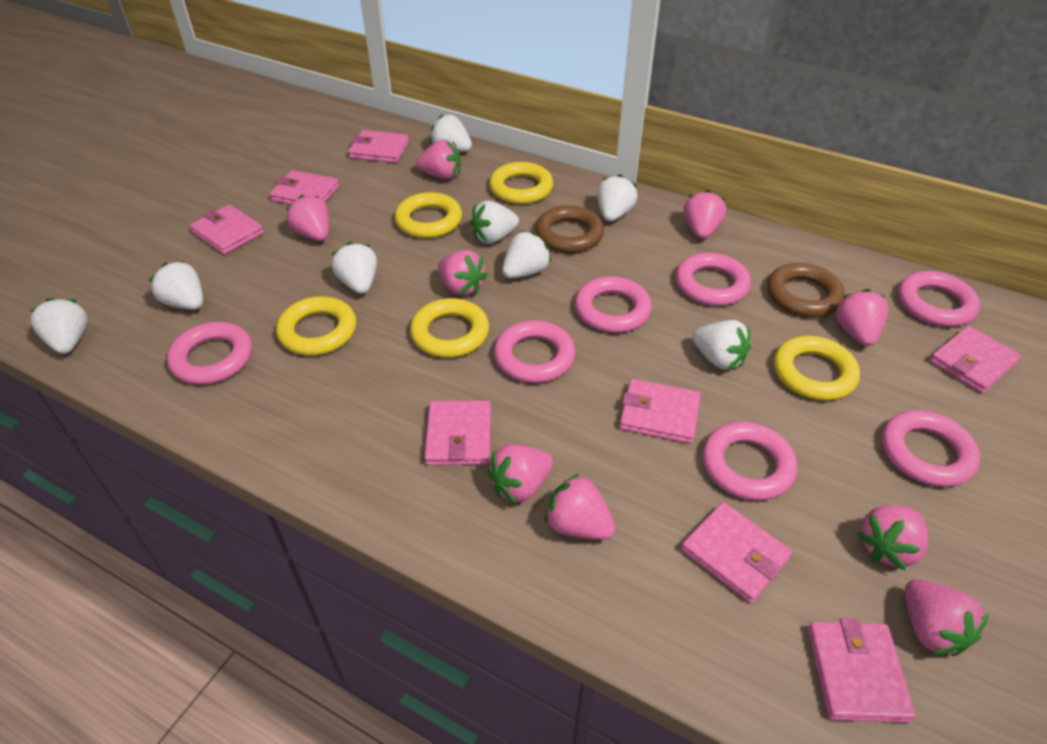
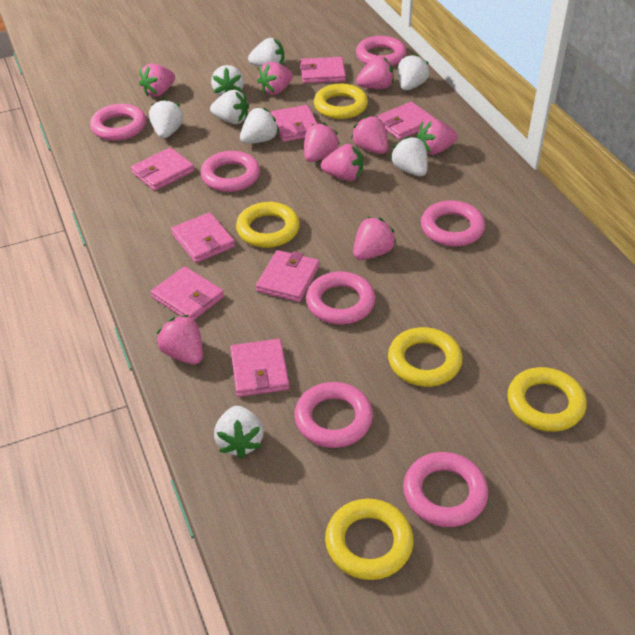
brown ring: 2 -> 0

